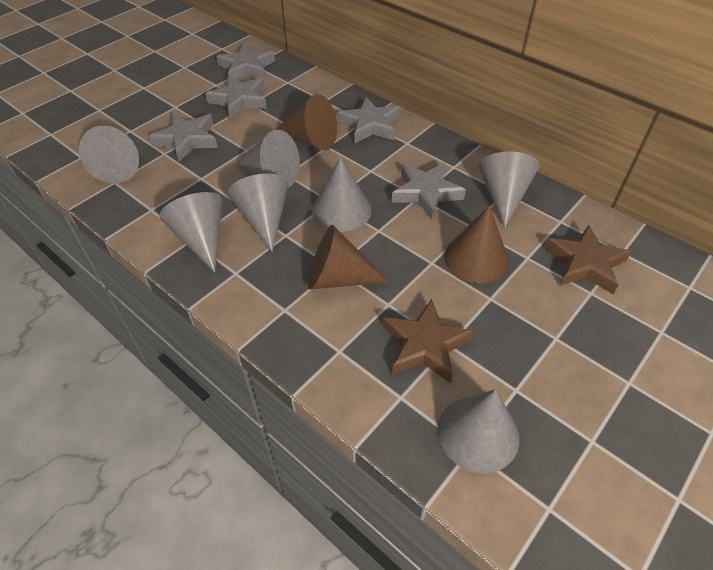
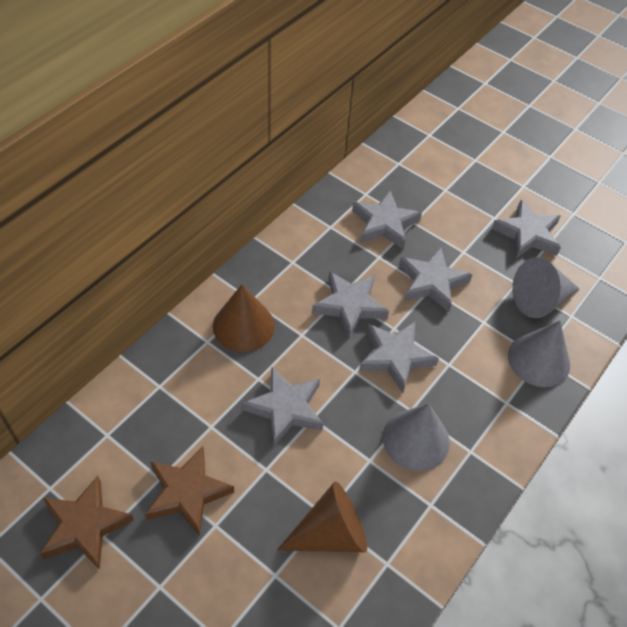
brown cone: 3 -> 2
grey cone: 7 -> 3
grey star: 5 -> 6

